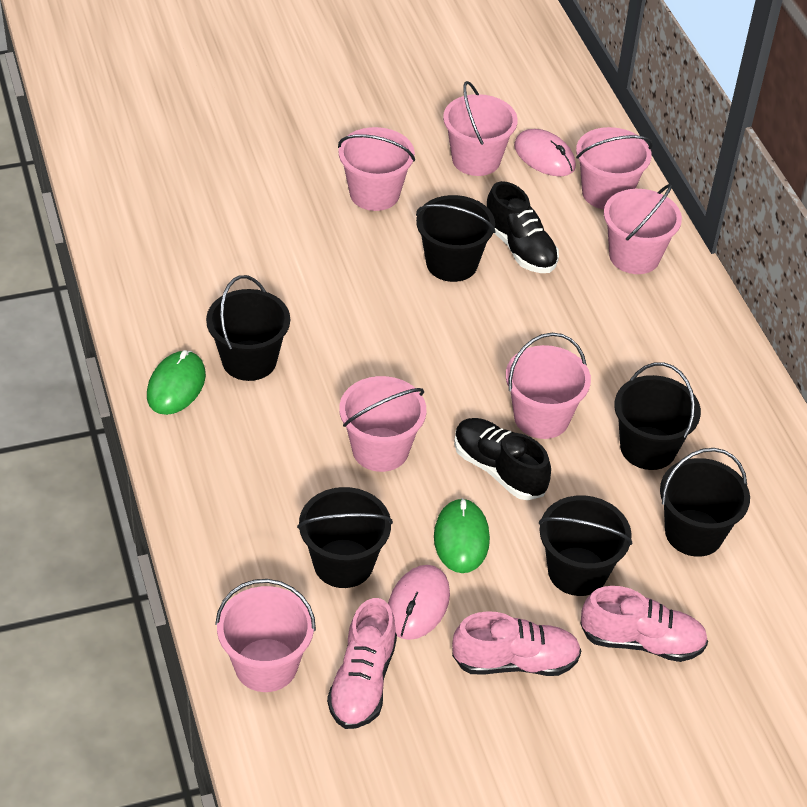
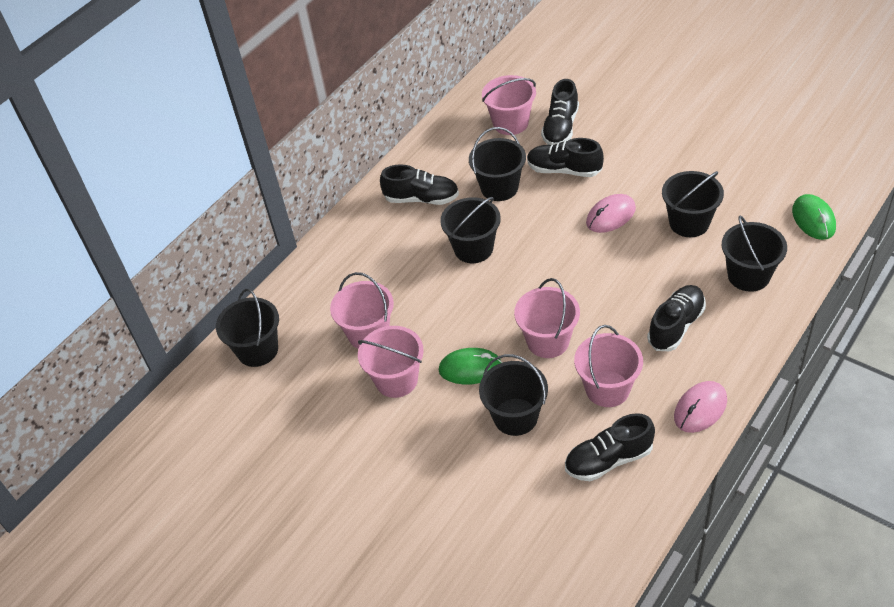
black shoe: 2 -> 5
pink bucket: 7 -> 5
pink shoe: 3 -> 0

